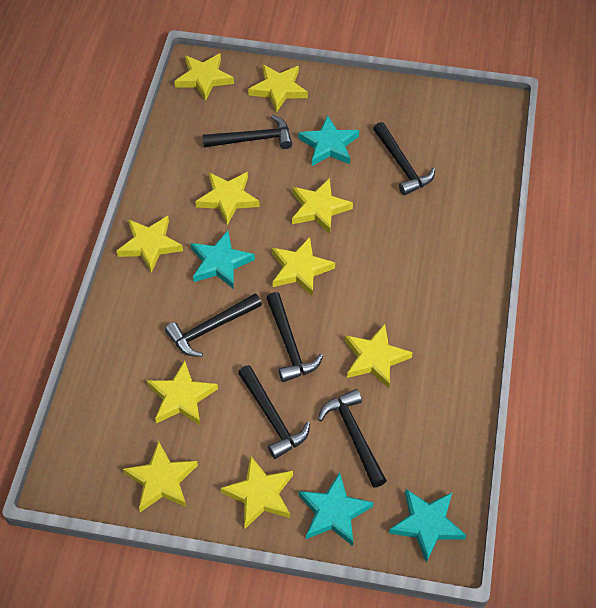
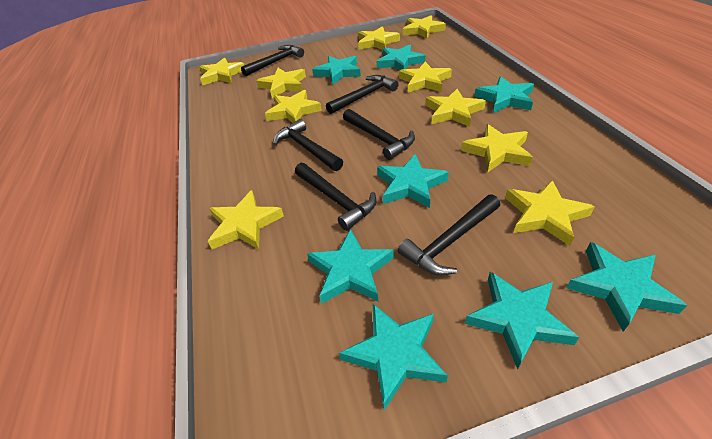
turquoise star: 4 -> 8

